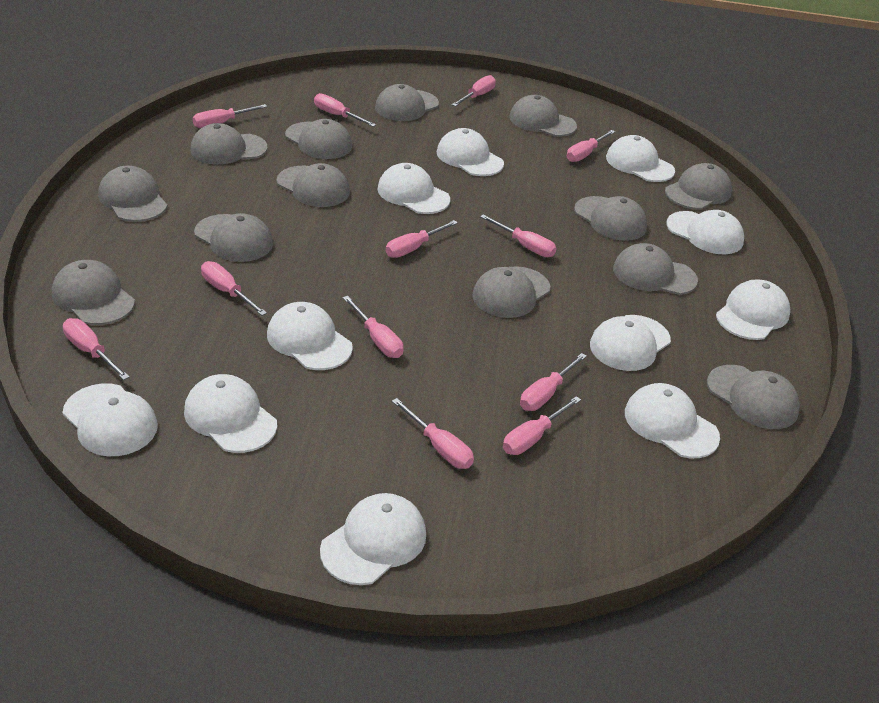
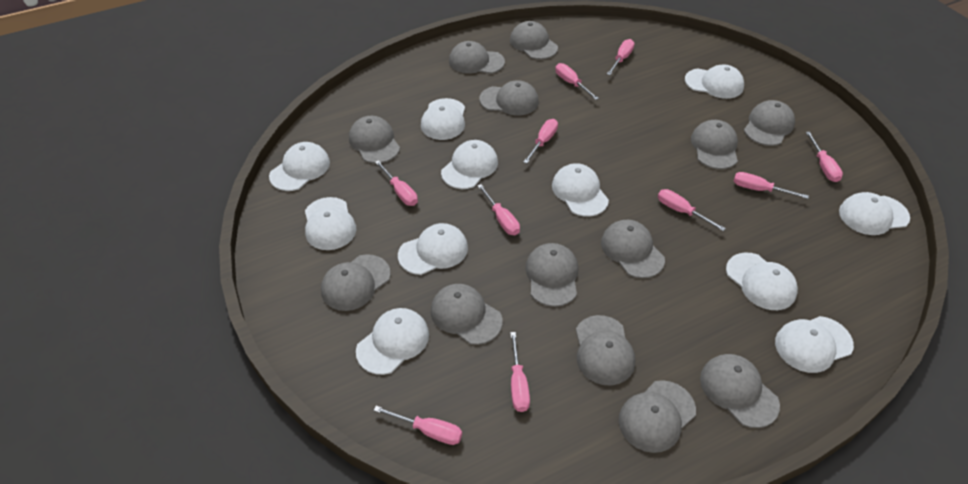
pink screwdriver: 12 -> 10

